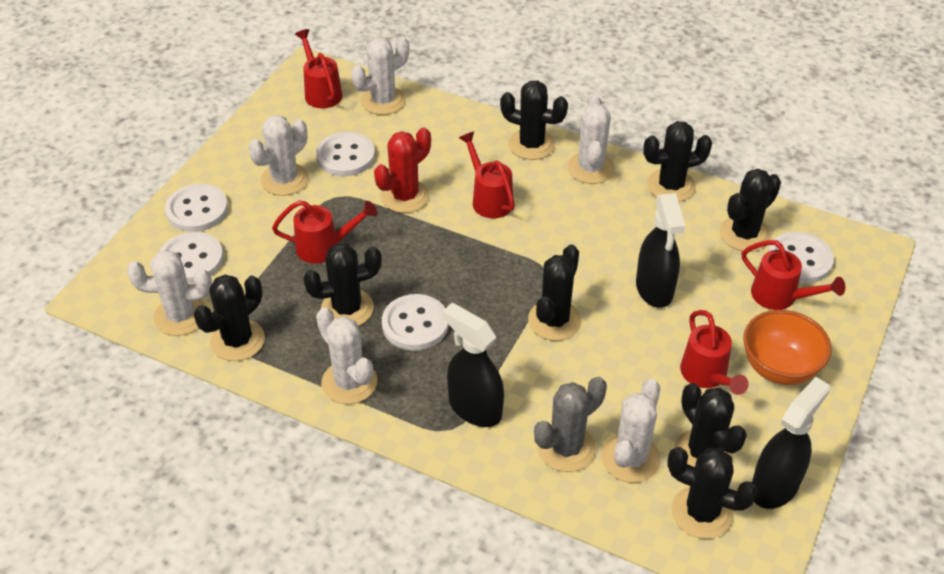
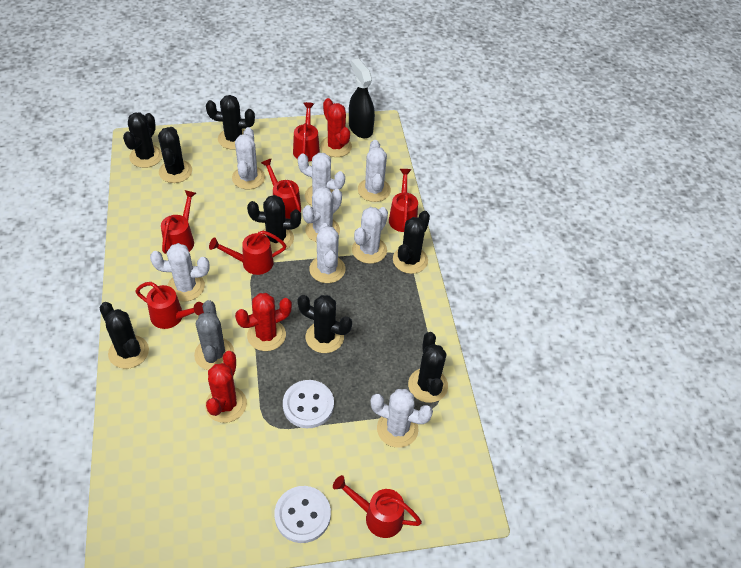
black spray bottle: 3 -> 1
orange bowl: 1 -> 0
red cactus: 1 -> 3
red watering can: 5 -> 7
white button: 5 -> 2
white cactus: 6 -> 8

